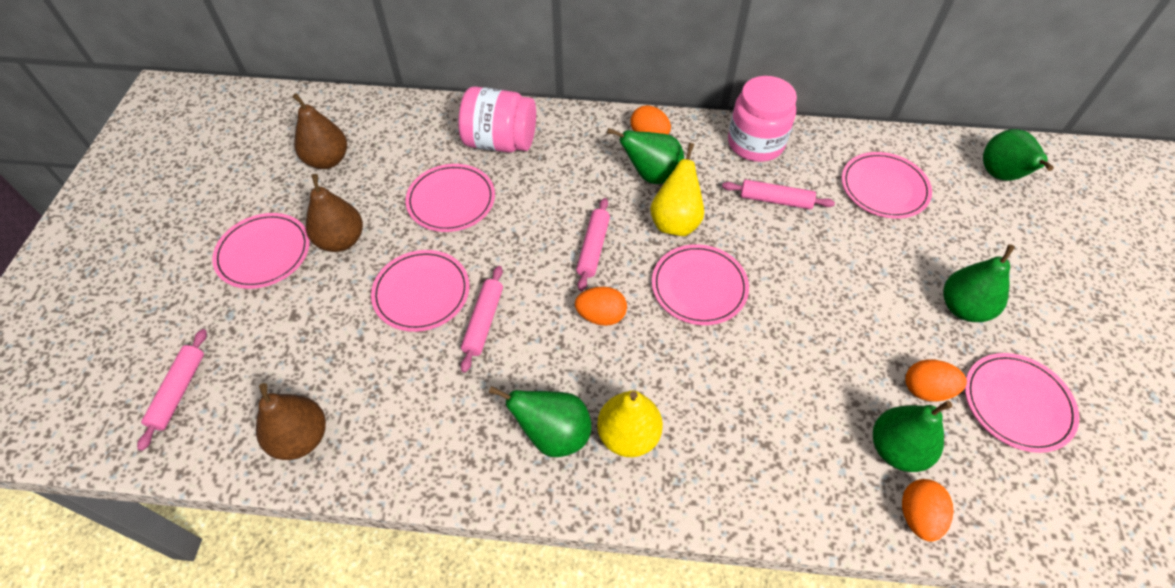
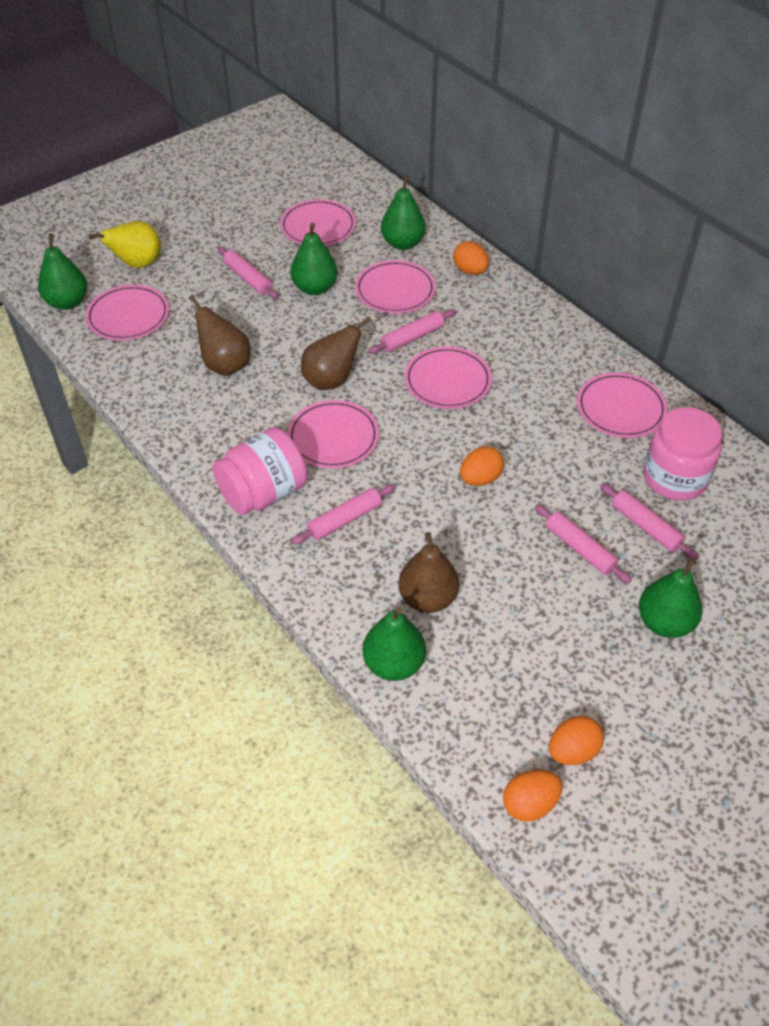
pink rolling pin: 4 -> 5
yellow pear: 2 -> 1

